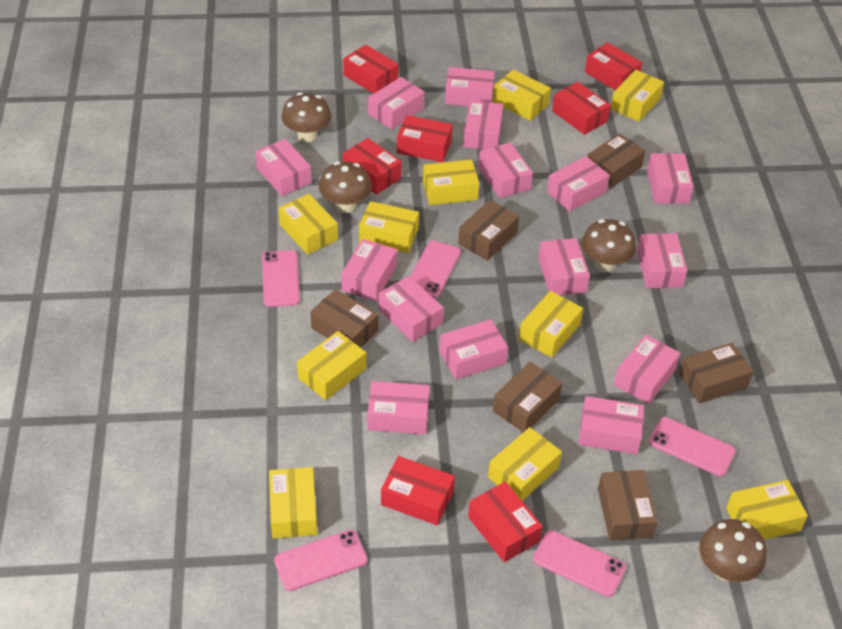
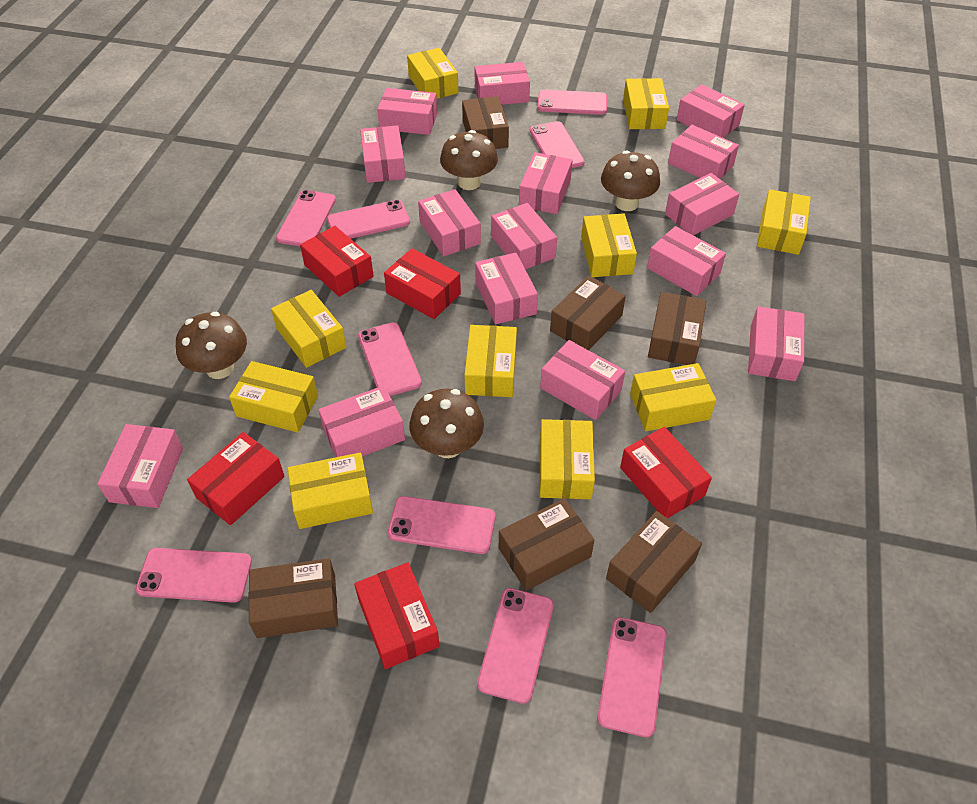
pink phone: 5 -> 9
red box: 7 -> 5

